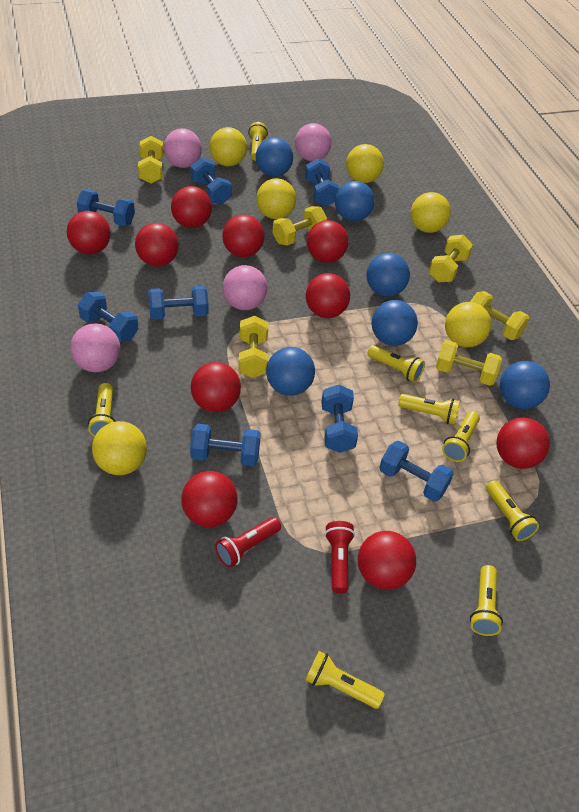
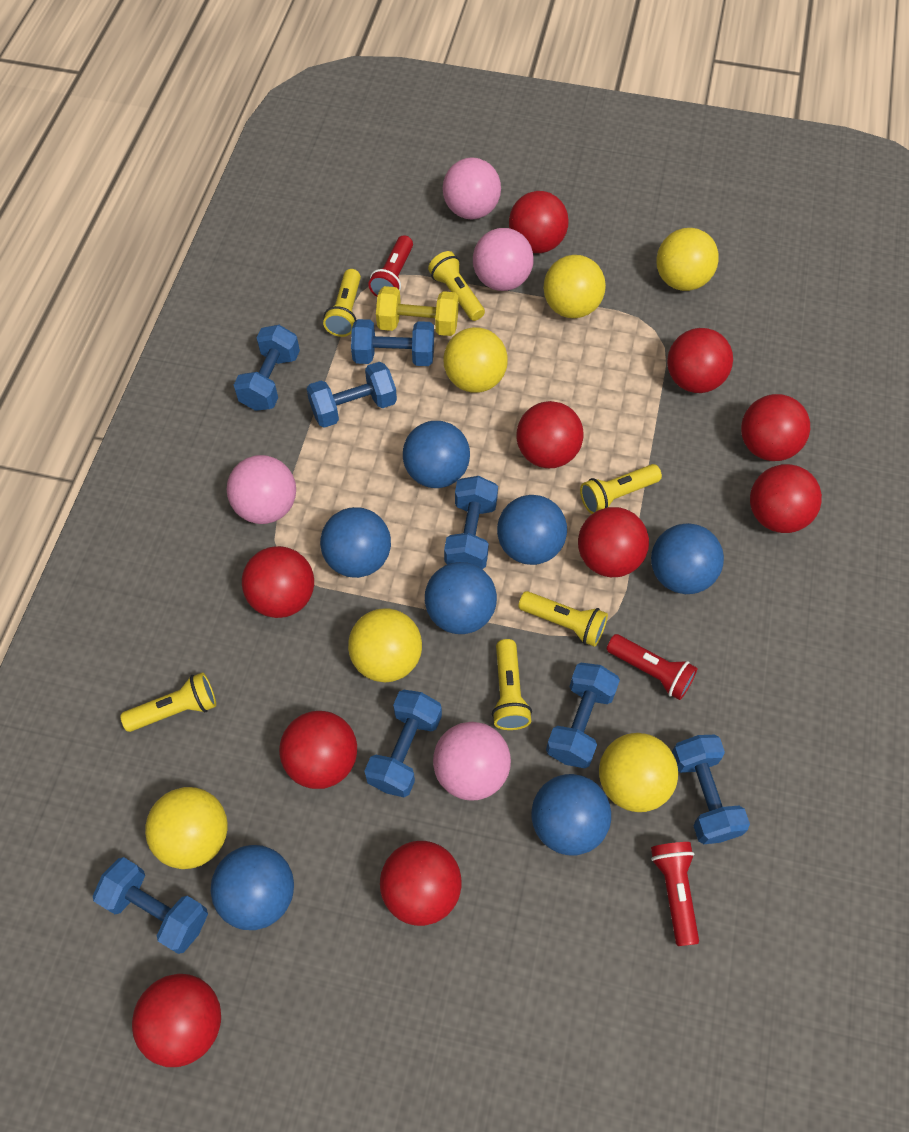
blue ball: 6 -> 7
red flashlight: 2 -> 3
yellow dumbbell: 6 -> 1
yellow flashlight: 8 -> 6

